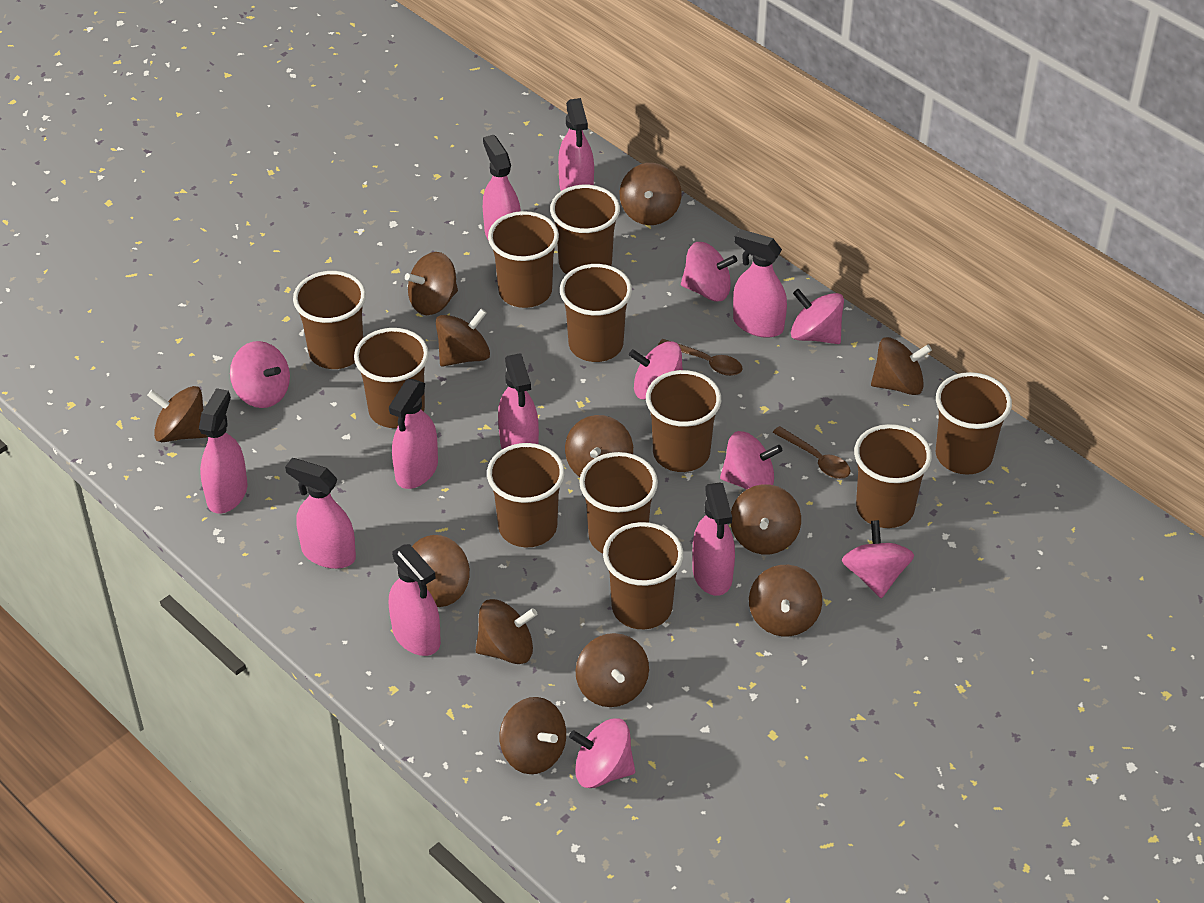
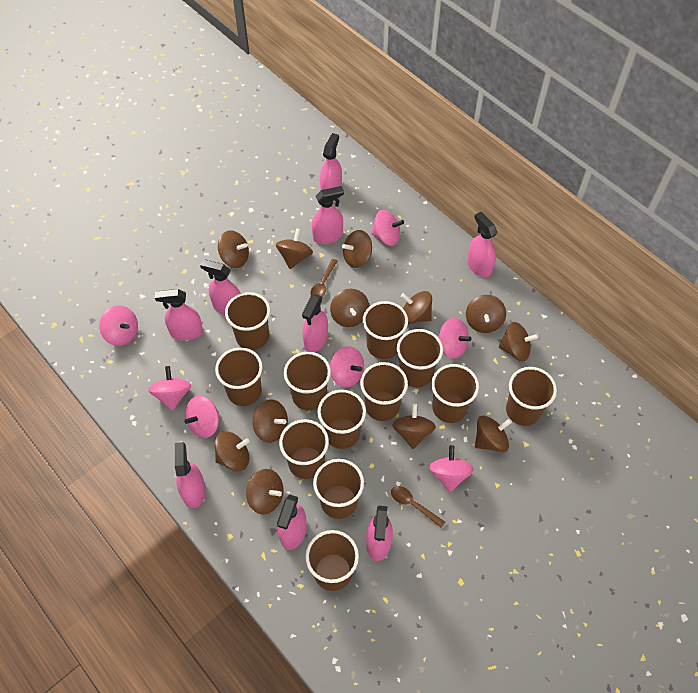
brown cup: 11 -> 12

